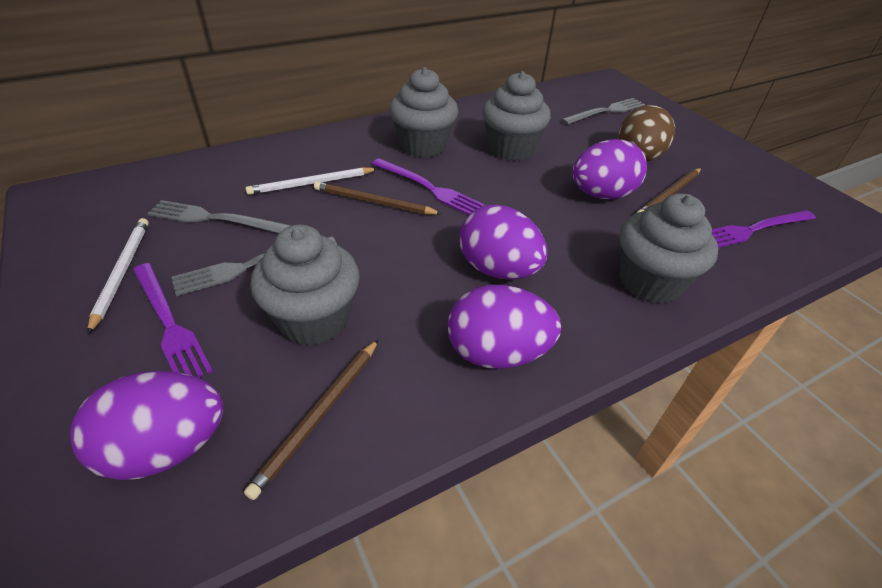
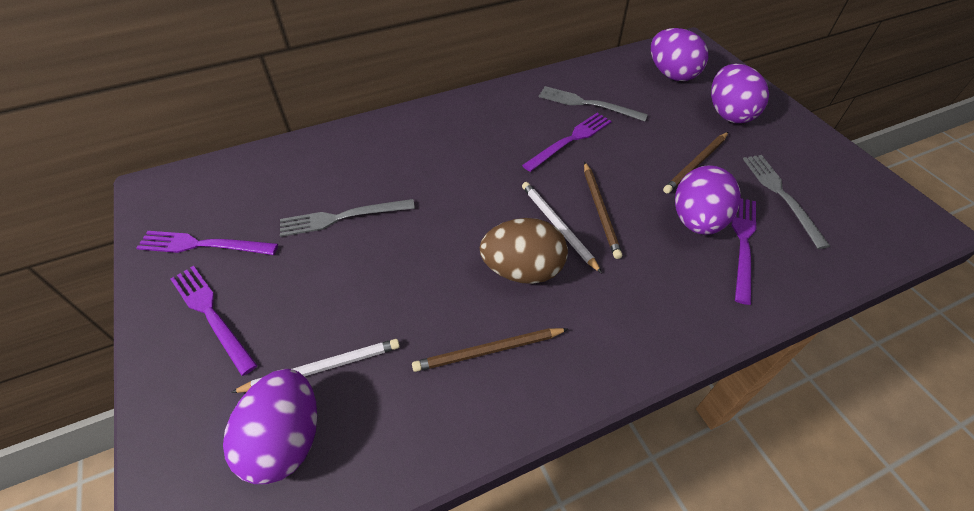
grey cupcake: 4 -> 0
purple fork: 3 -> 4

